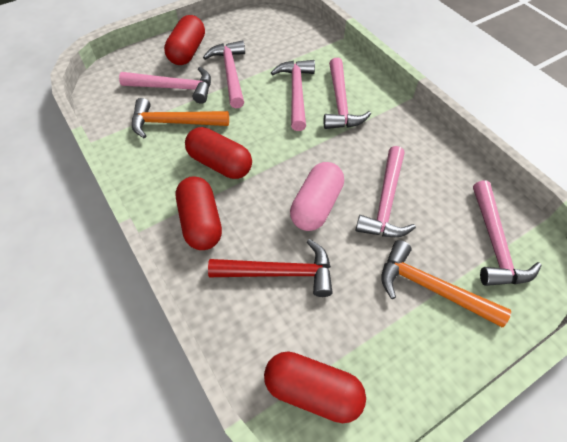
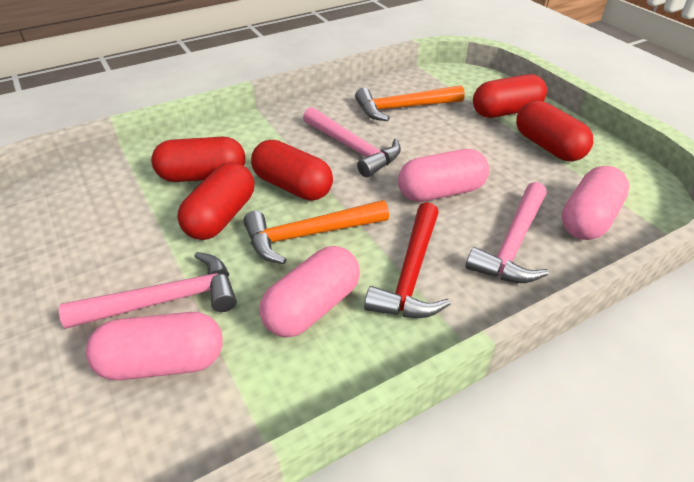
pink capsule: 1 -> 4
pink hammer: 6 -> 3
red capsule: 4 -> 5

